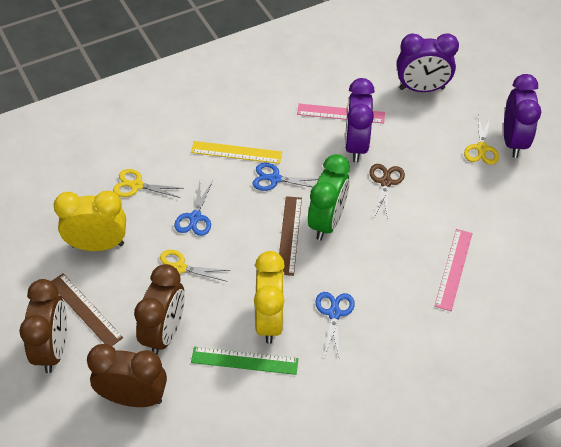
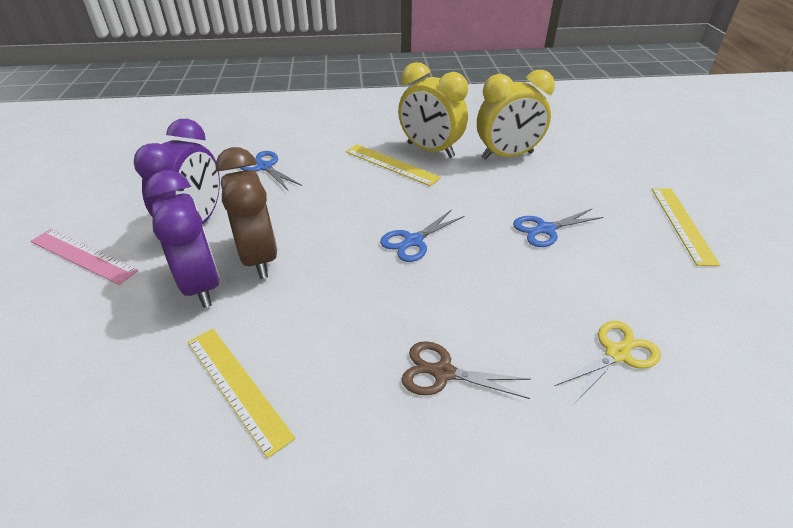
brown clock: 3 -> 1
brown ruler: 2 -> 0
green clock: 1 -> 0
green ruler: 1 -> 0
pink ruler: 2 -> 1
purple clock: 3 -> 2
yellow ruler: 1 -> 3
yellow scissors: 3 -> 1

